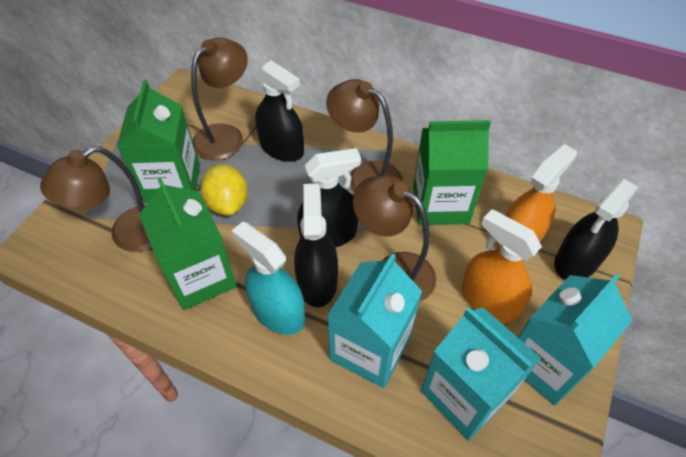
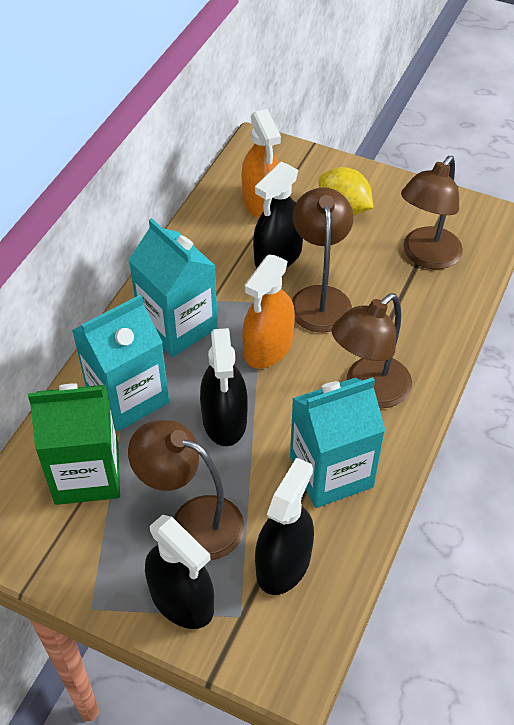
green carton: 3 -> 1
turquoise spray bottle: 1 -> 0

